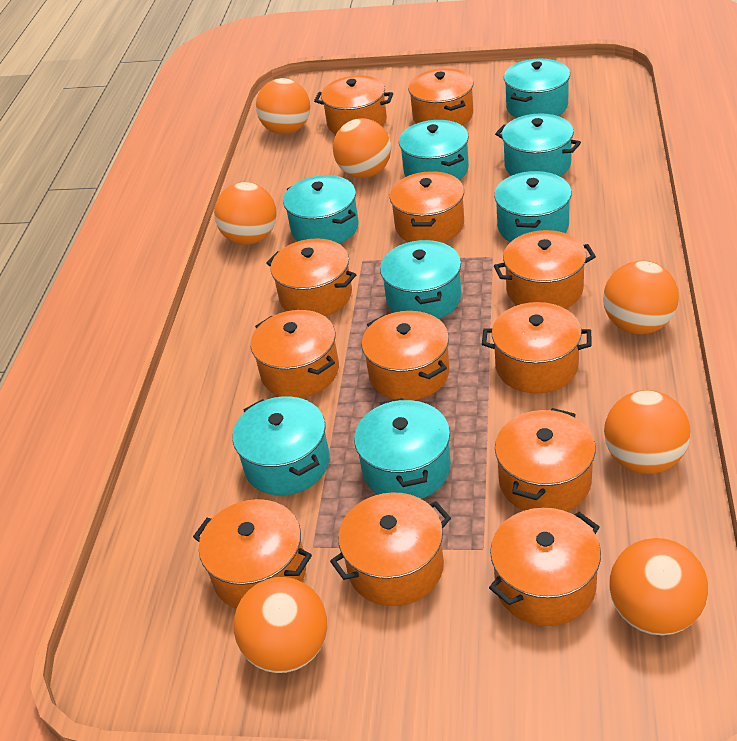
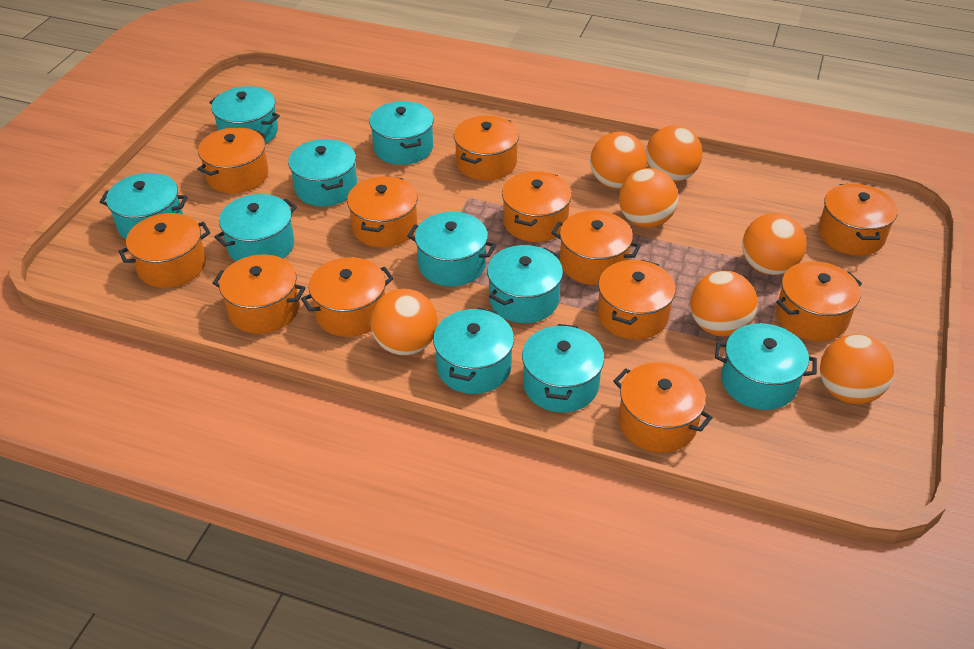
turquoise pot: 8 -> 10

